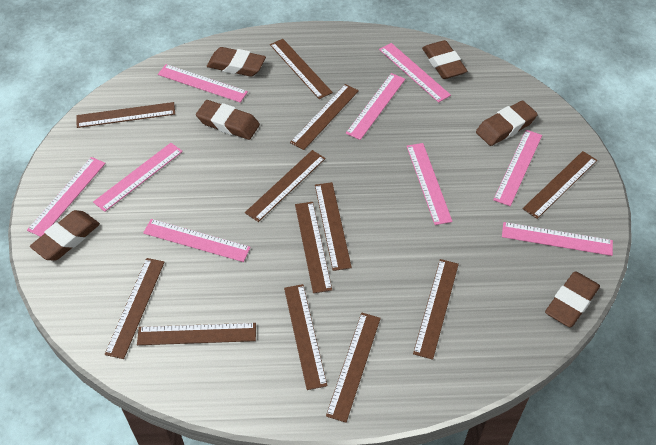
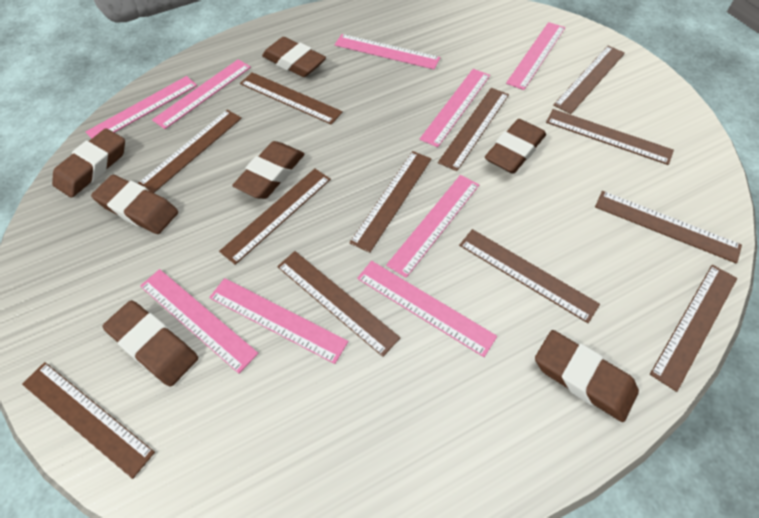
brown eraser: 6 -> 7

